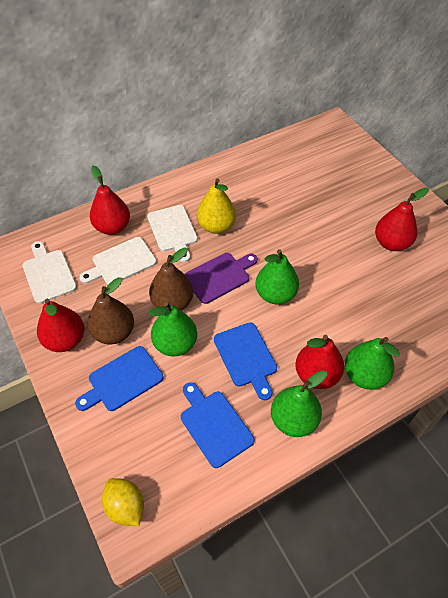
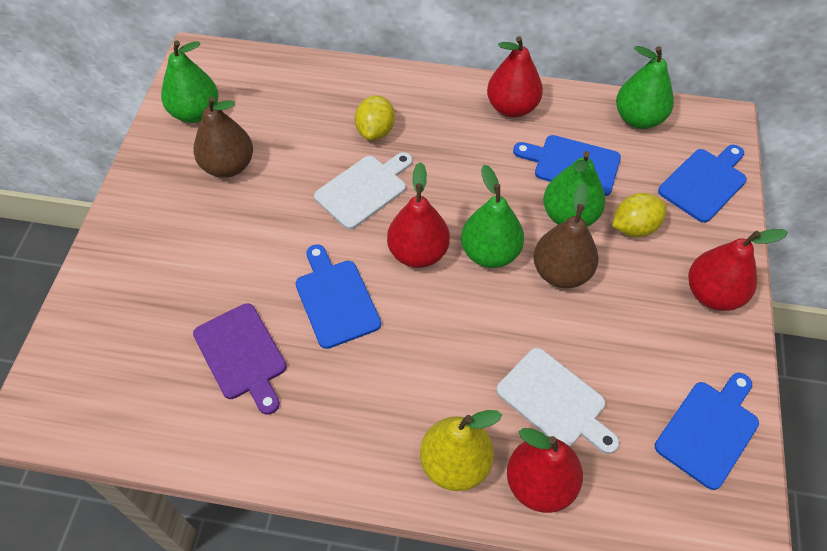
blue cutting board: 3 -> 4
white cutting board: 3 -> 2
yellow lemon: 1 -> 2

